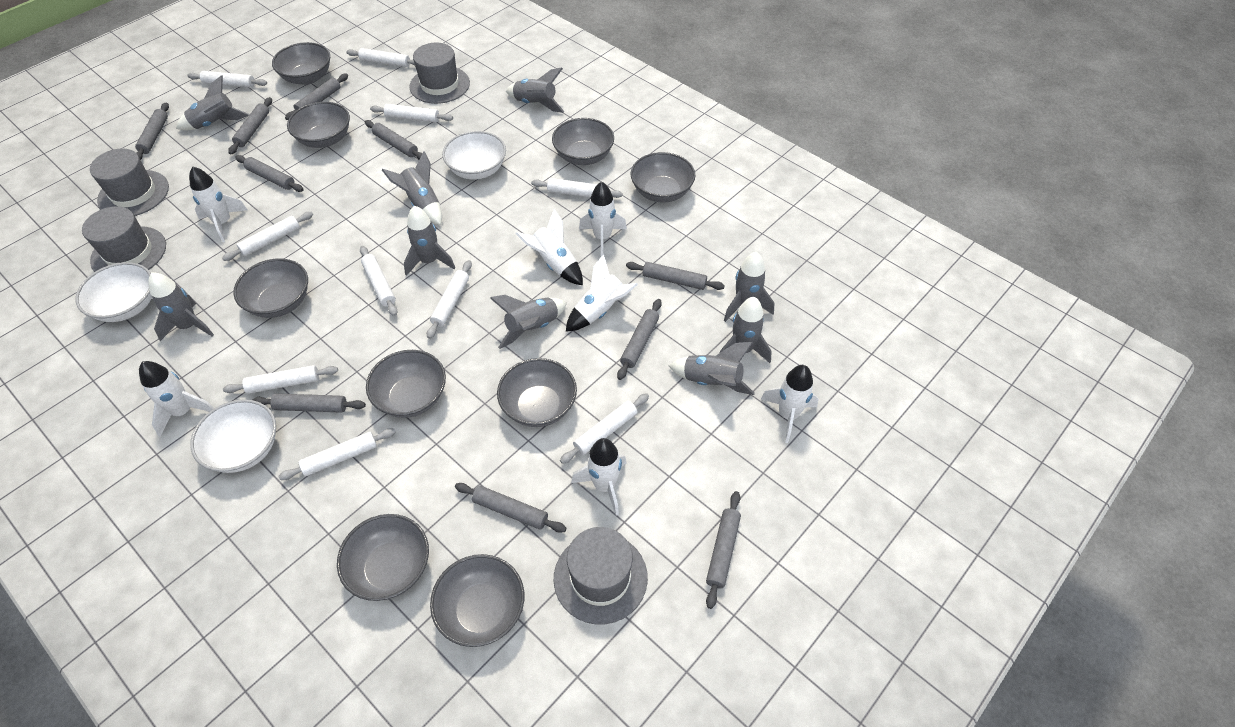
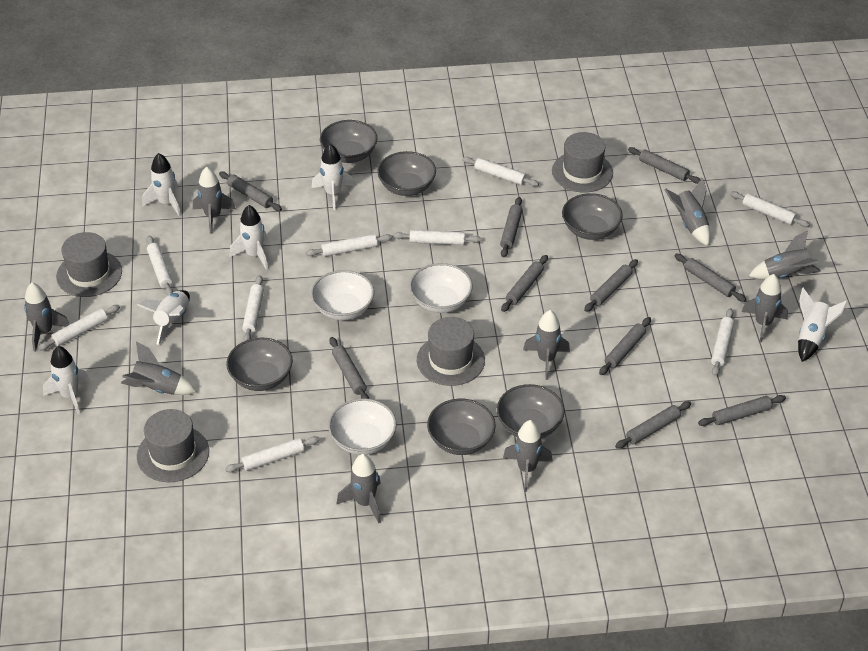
grey bowl: 9 -> 6
white rocket: 7 -> 6
white rolling pin: 10 -> 9

